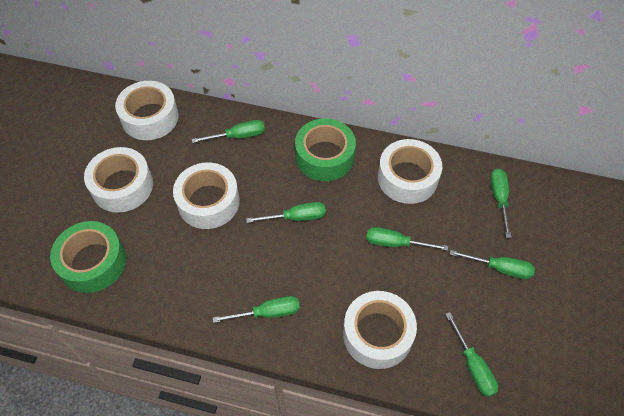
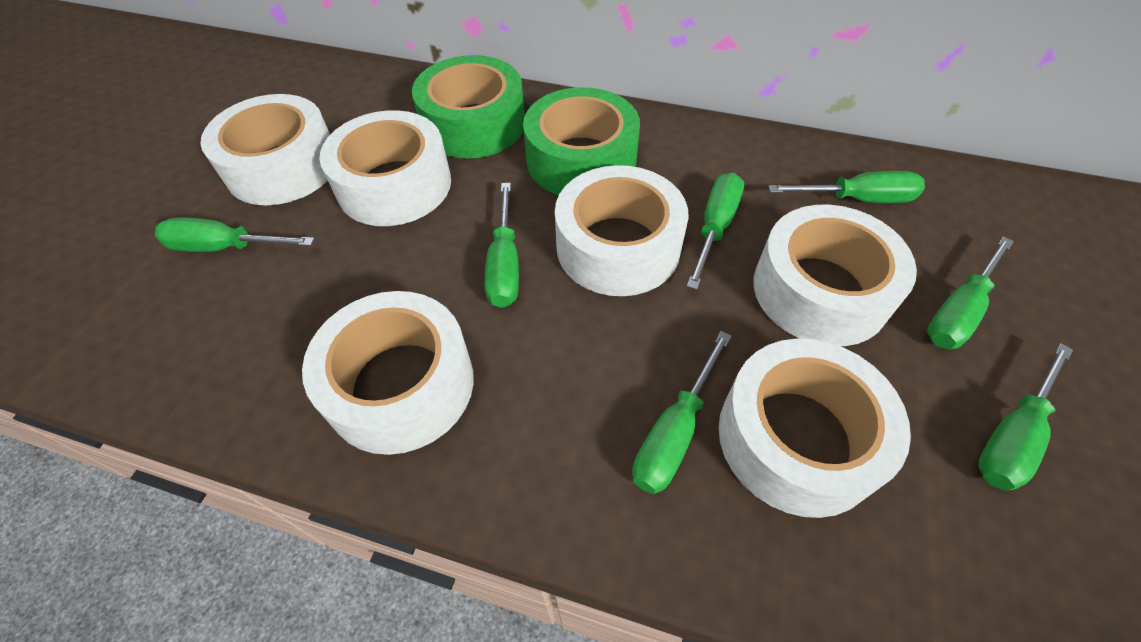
white tape: 5 -> 6

